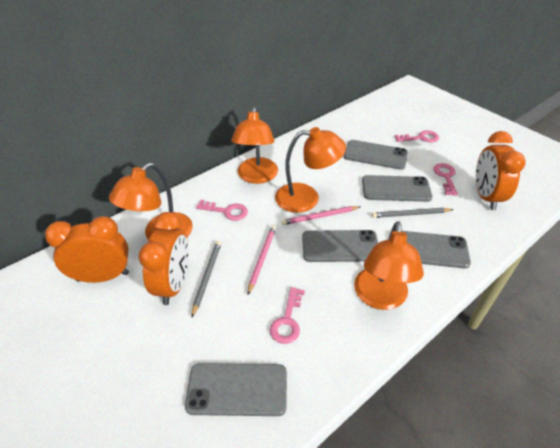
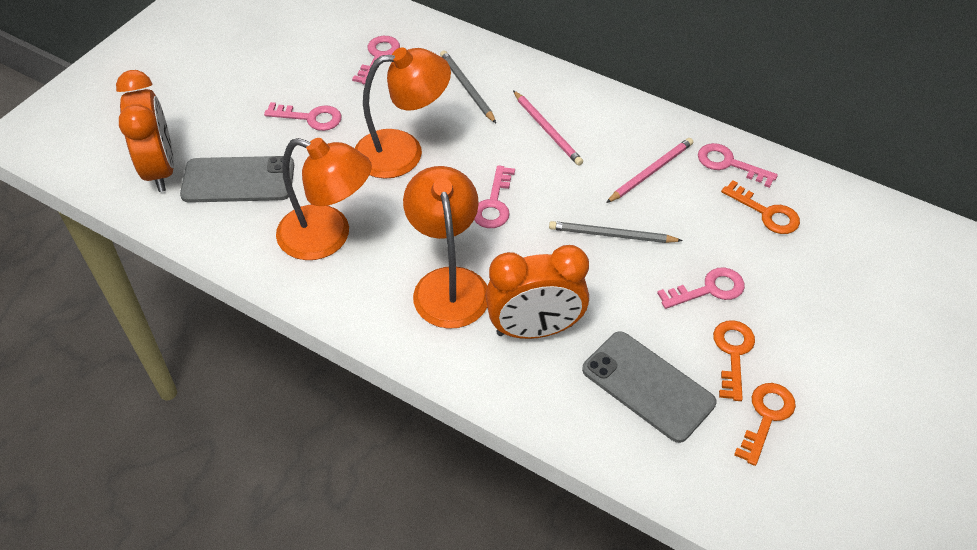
grey phone: 5 -> 2
orange clock: 3 -> 2
orange key: 0 -> 3
orange lamp: 4 -> 3
pink key: 4 -> 5

